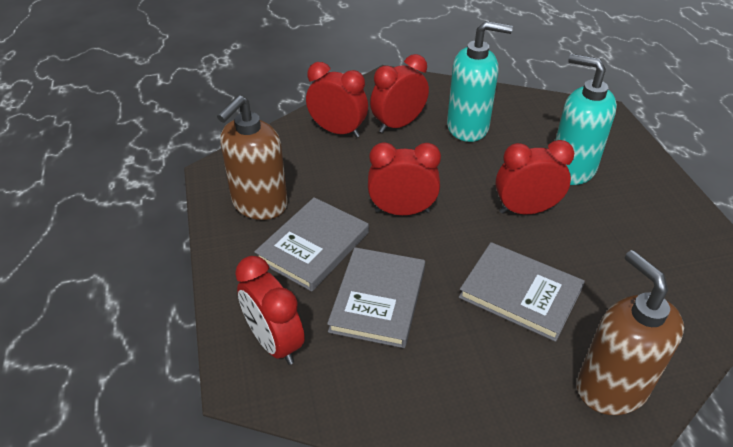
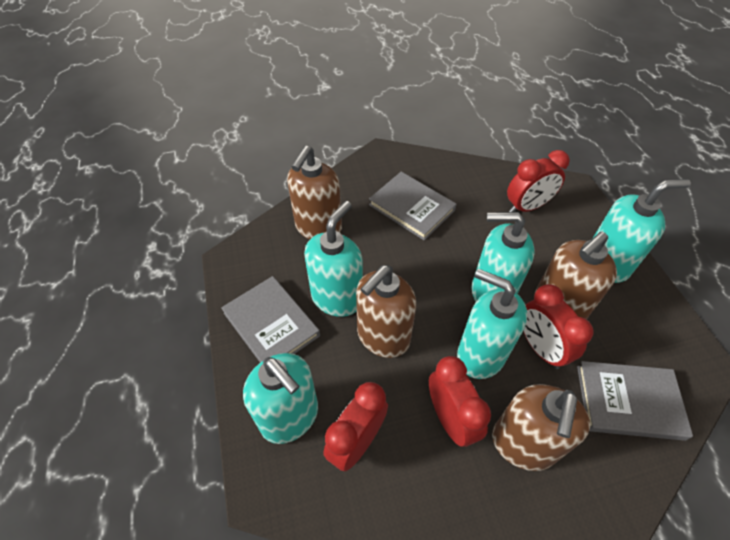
brown soap dispenser: 2 -> 4
red clock: 5 -> 4
turquoise soap dispenser: 2 -> 5

